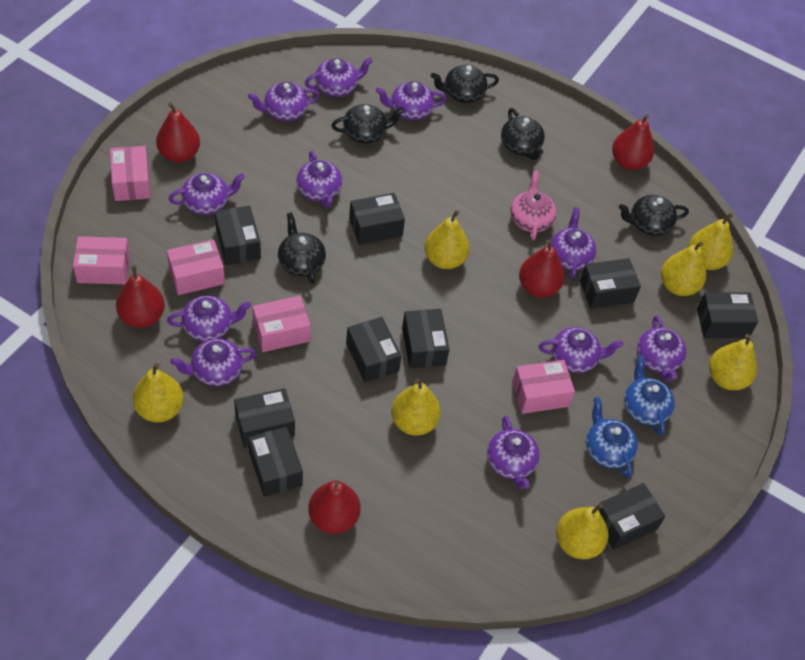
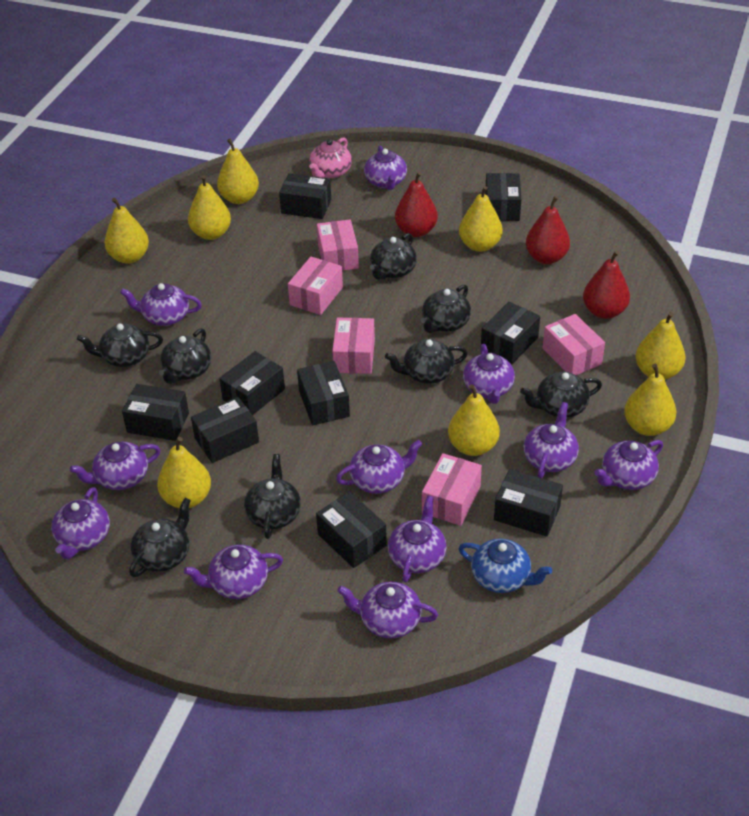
black teapot: 5 -> 8
blue teapot: 2 -> 1
red pear: 5 -> 3
yellow pear: 7 -> 8

